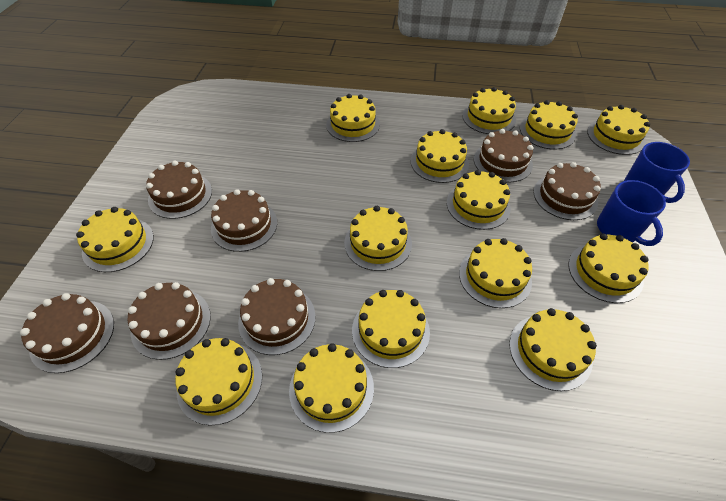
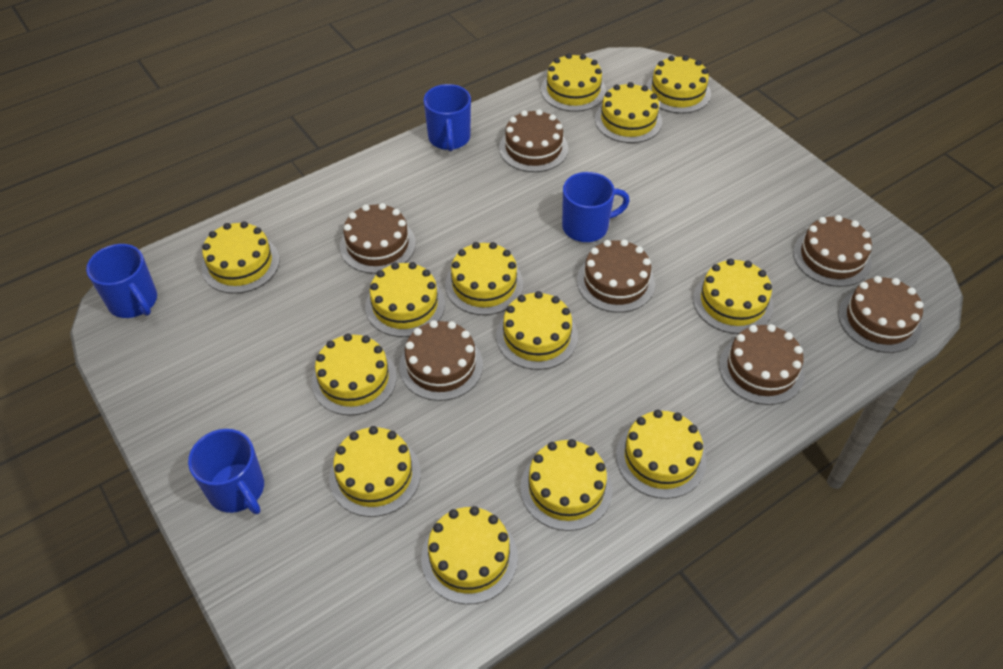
blue mug: 2 -> 4
yellow cake: 14 -> 13

